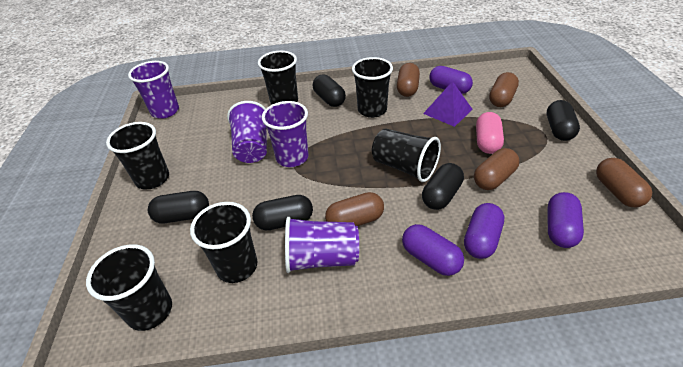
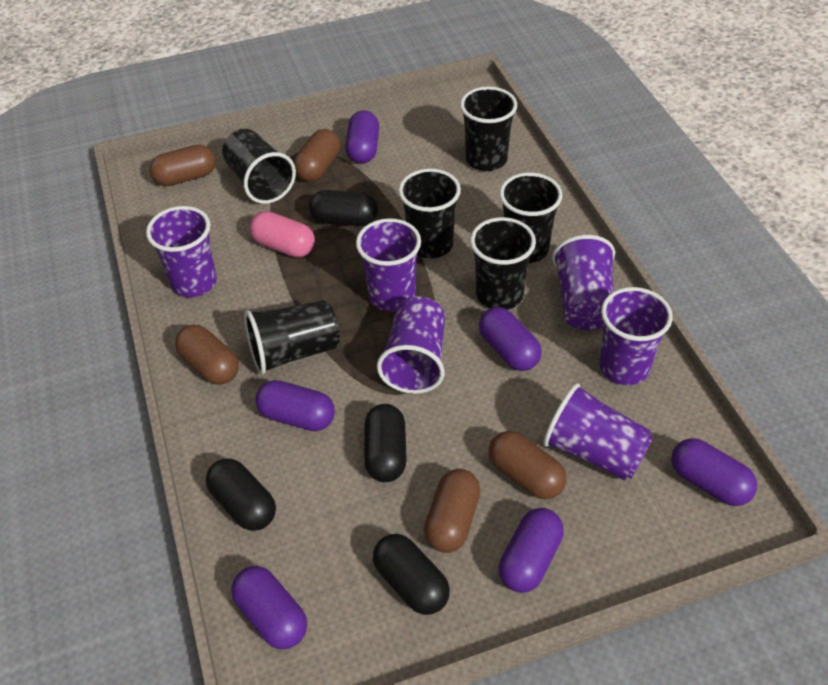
black capsule: 5 -> 4
purple capsule: 4 -> 6
purple cup: 4 -> 6
purple pyramid: 1 -> 0

